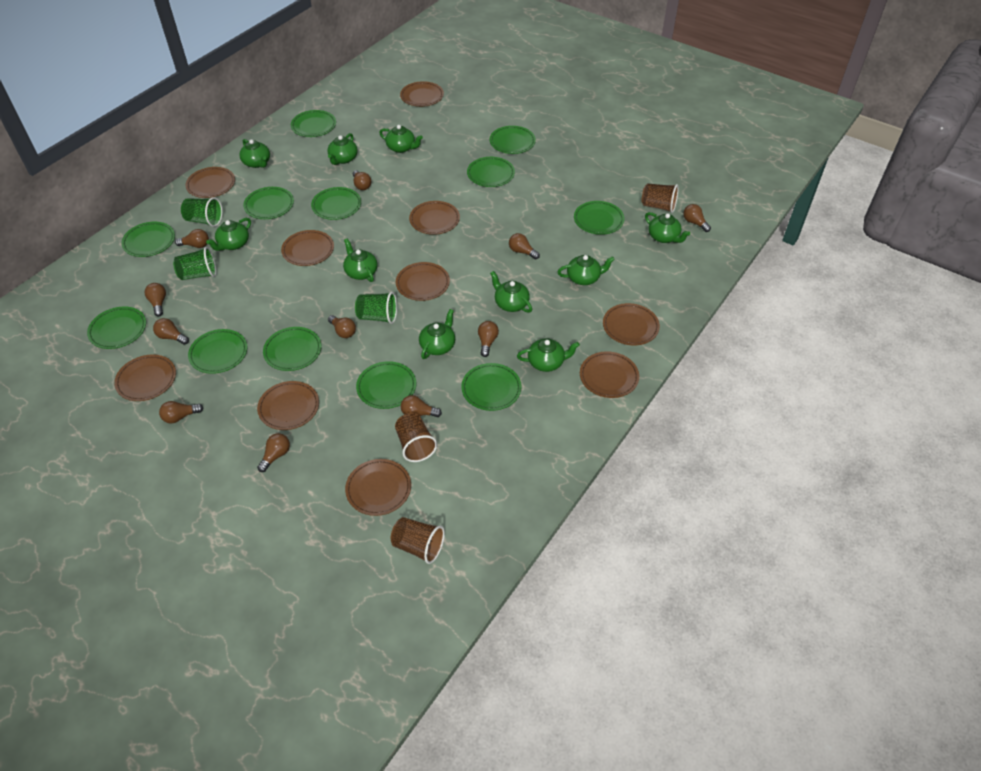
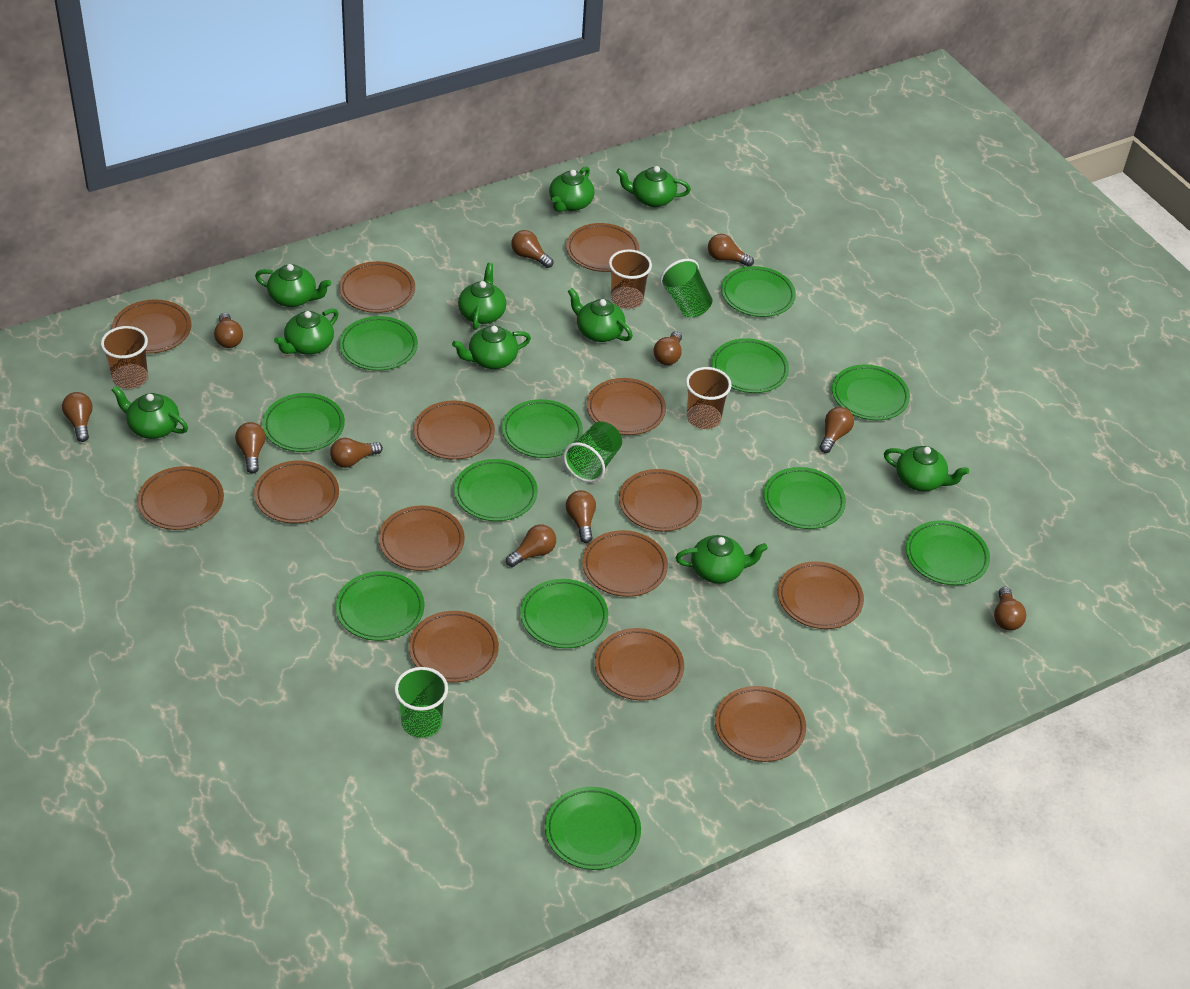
brown plate: 10 -> 14

